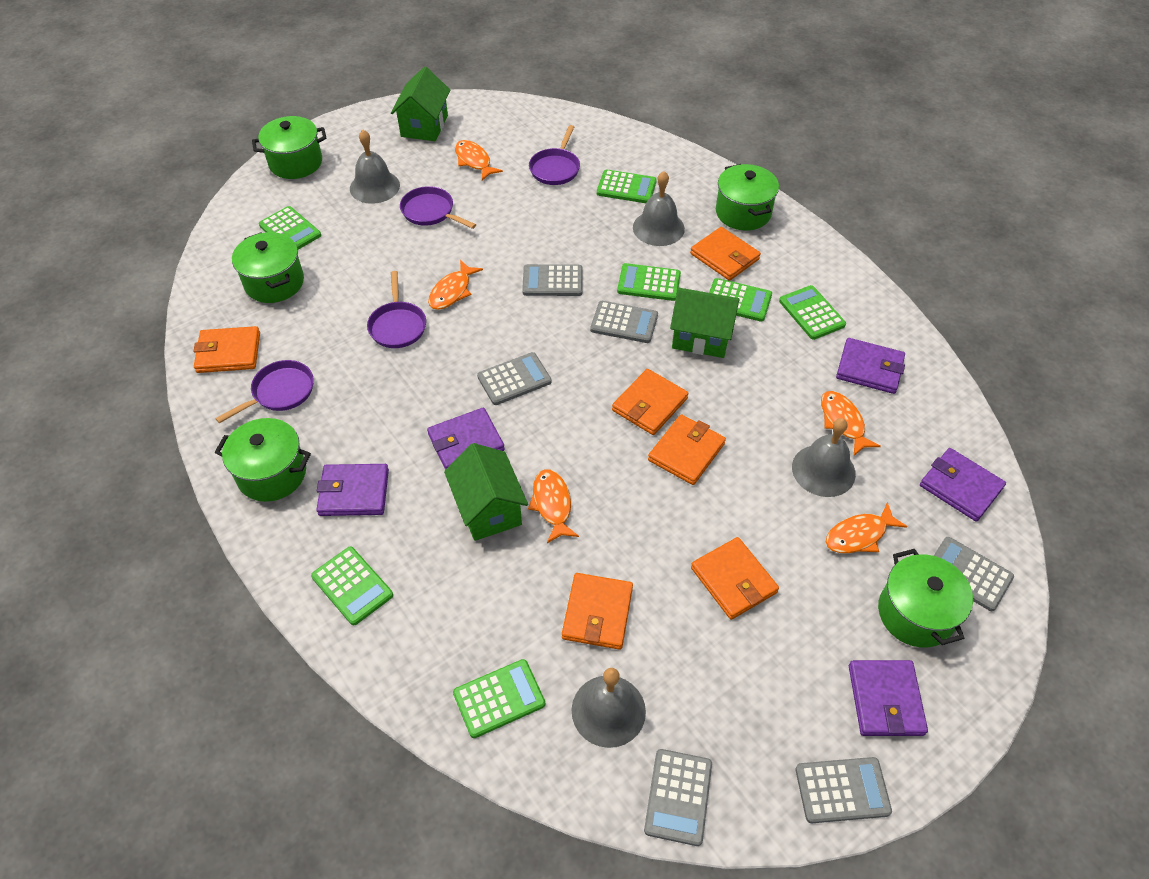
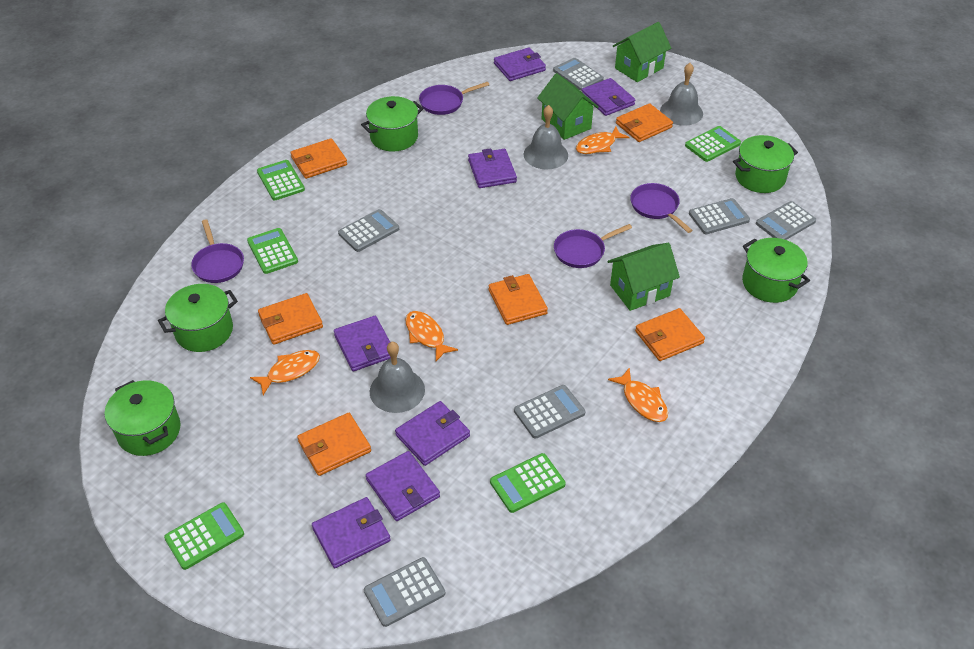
green calculator: 7 -> 5
grey bell: 4 -> 3
orange fish: 5 -> 4
purple wallet: 5 -> 7

